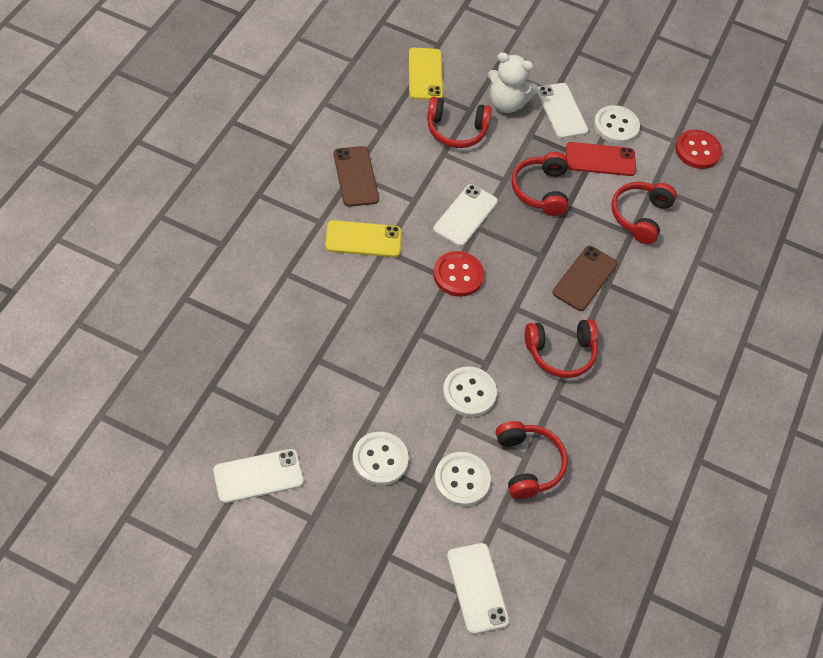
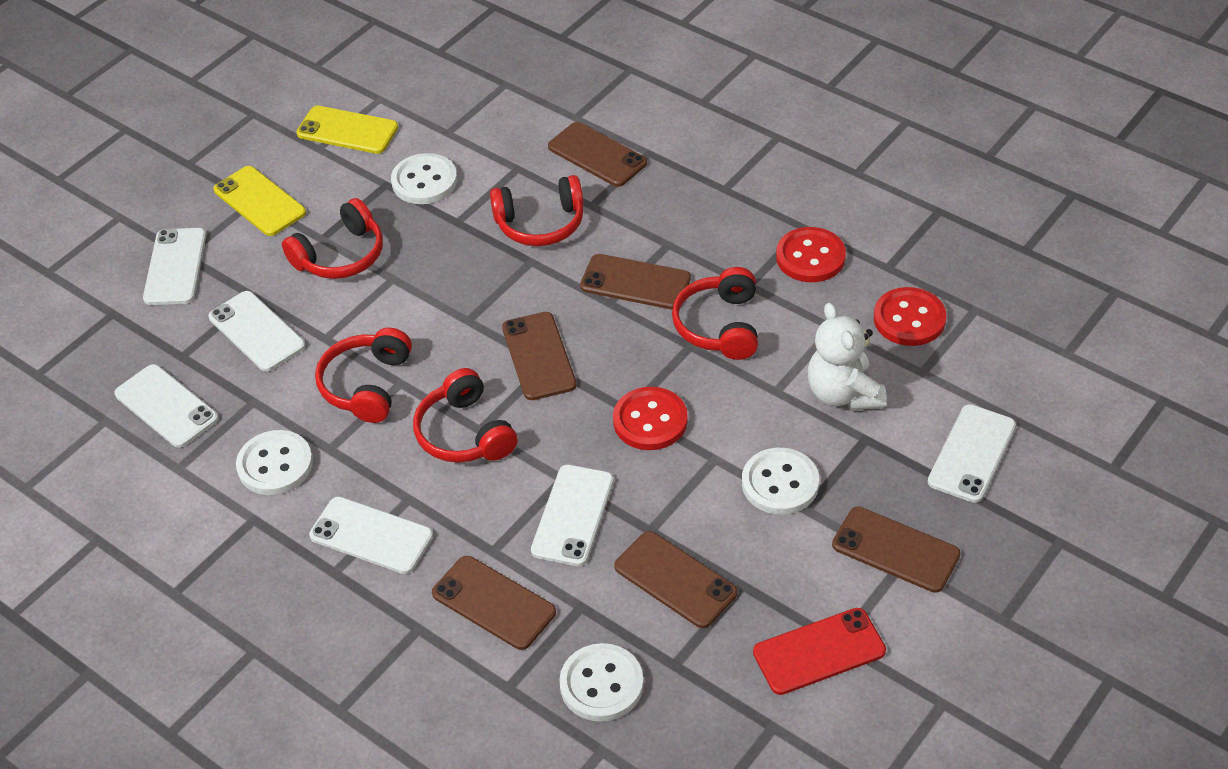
brown phone: 2 -> 6
red button: 2 -> 3
white phone: 4 -> 6

